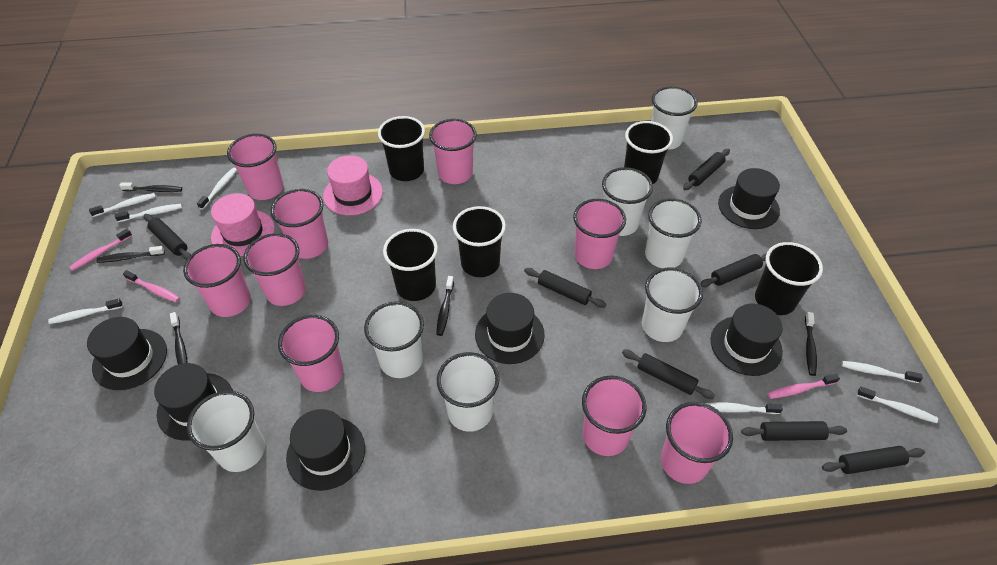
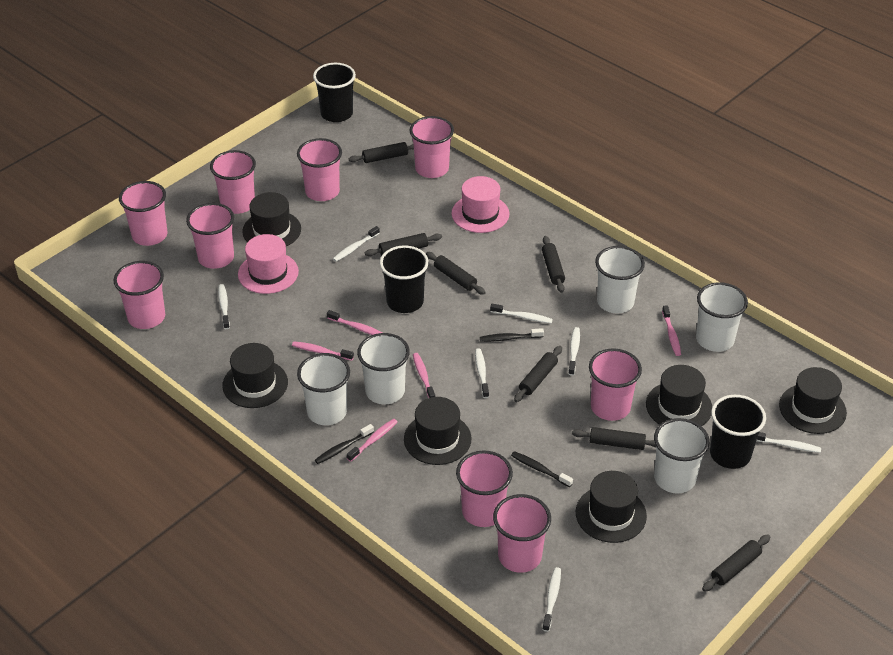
black cup: 5 -> 3
black toothbrush: 5 -> 3
pink toothbrush: 3 -> 5
white cup: 7 -> 5

